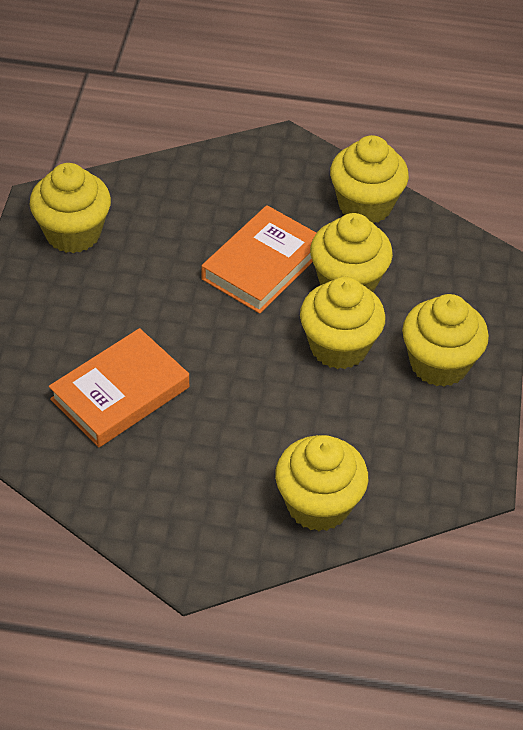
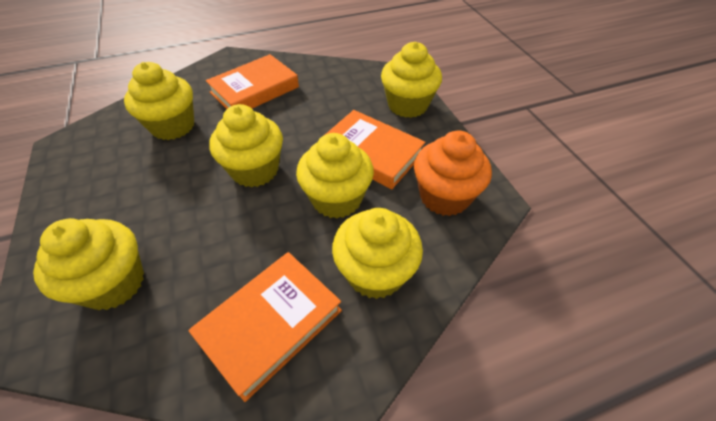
orange book: 2 -> 3
orange cupcake: 0 -> 1

